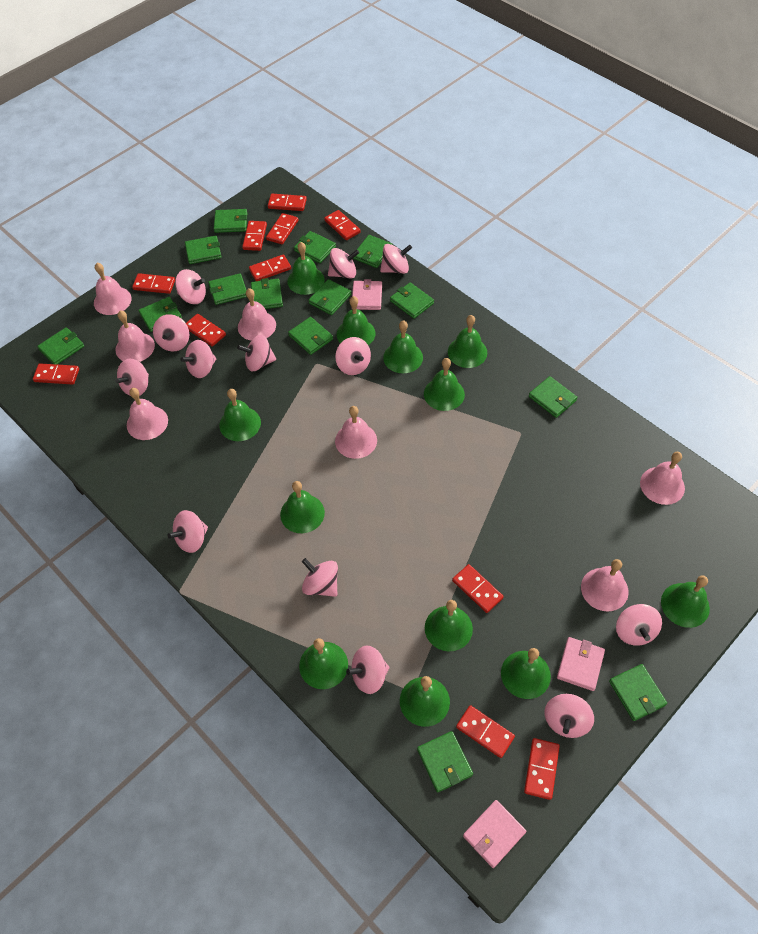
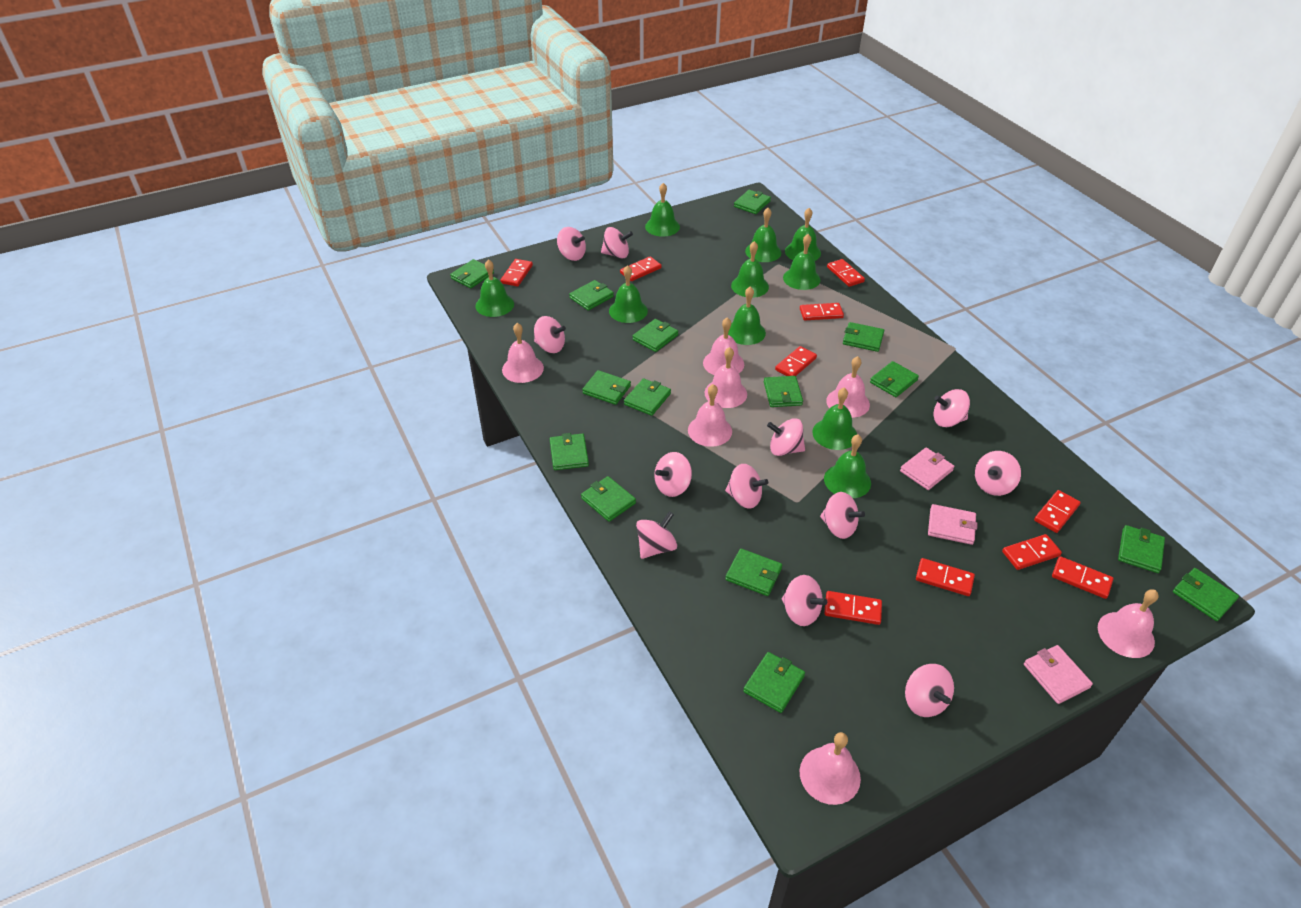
green bell: 12 -> 10
green wallet: 14 -> 15
pink spinning top: 13 -> 12
red domino: 11 -> 10

